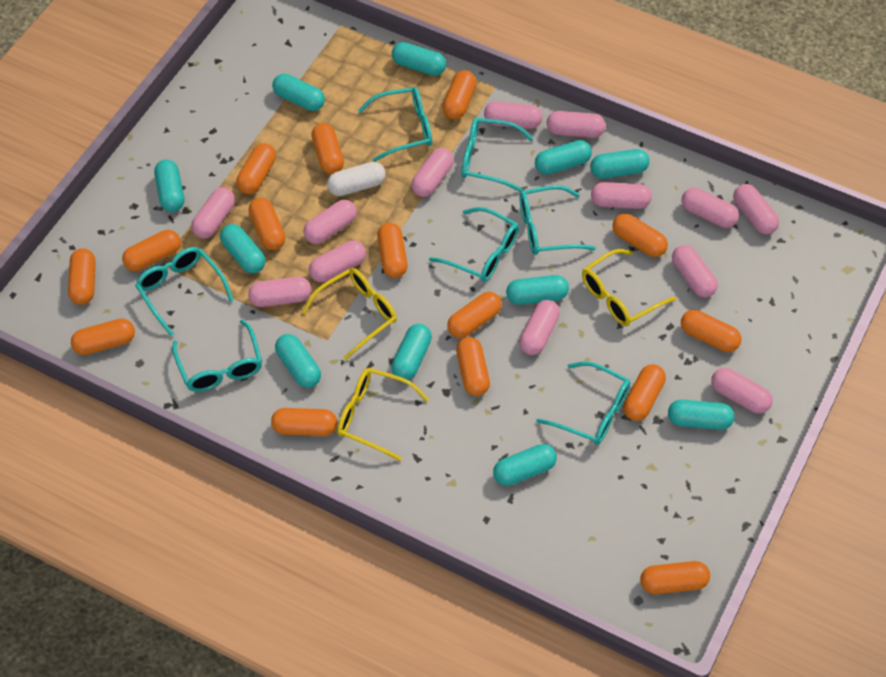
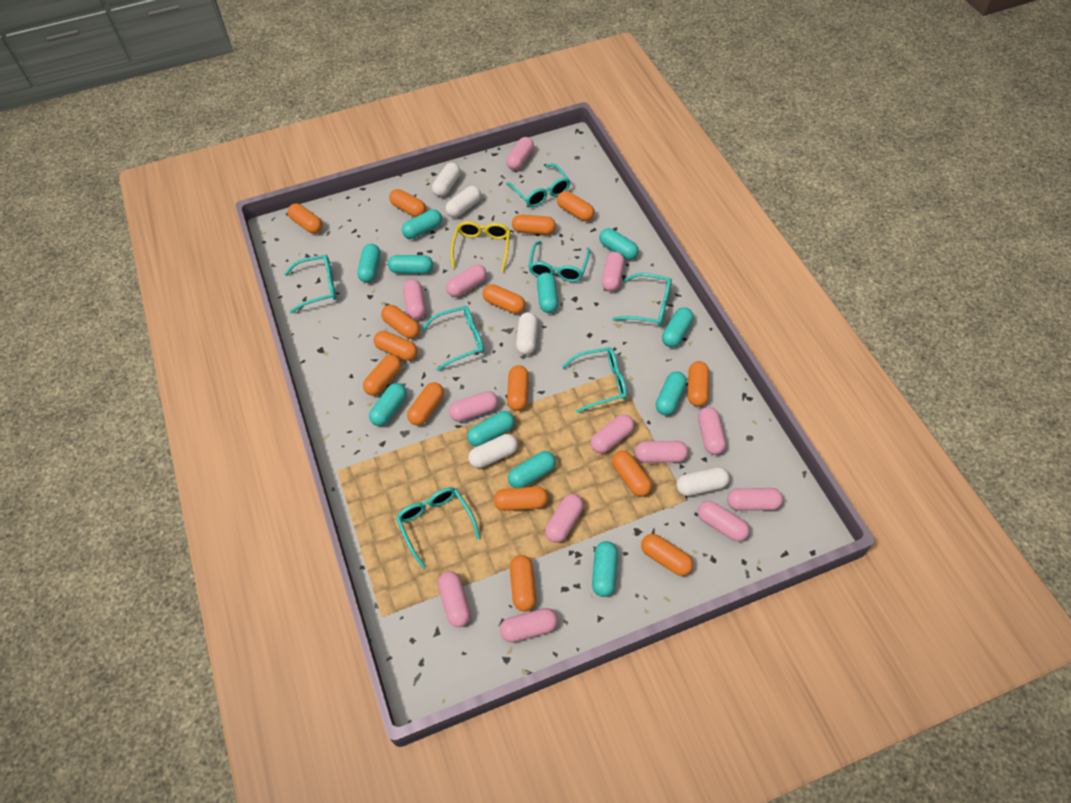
white capsule: 1 -> 5
yellow glasses: 3 -> 1

